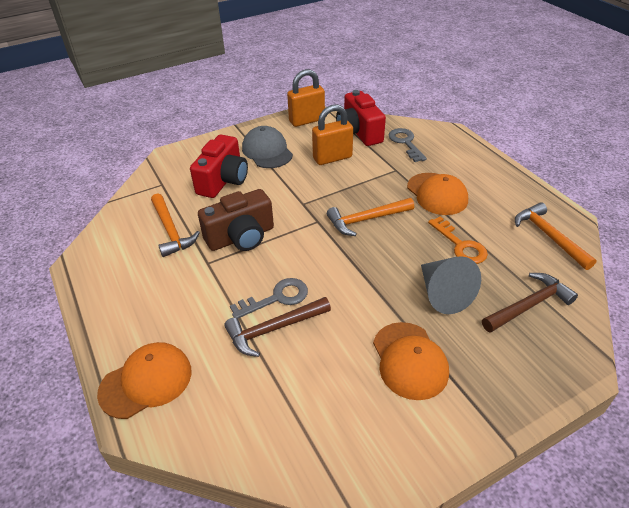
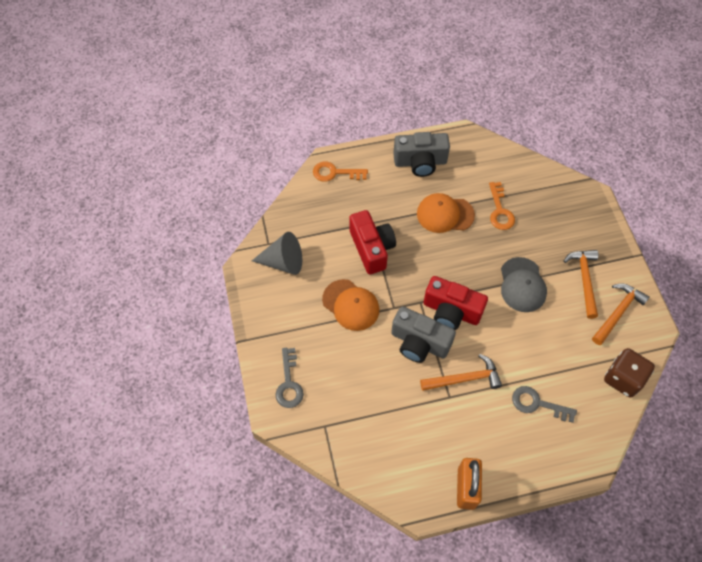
brown camera: 1 -> 0
brown dice: 0 -> 1
brown hammer: 2 -> 0
grey camera: 0 -> 2
orange cap: 3 -> 2
orange key: 1 -> 2
orange padlock: 2 -> 1

